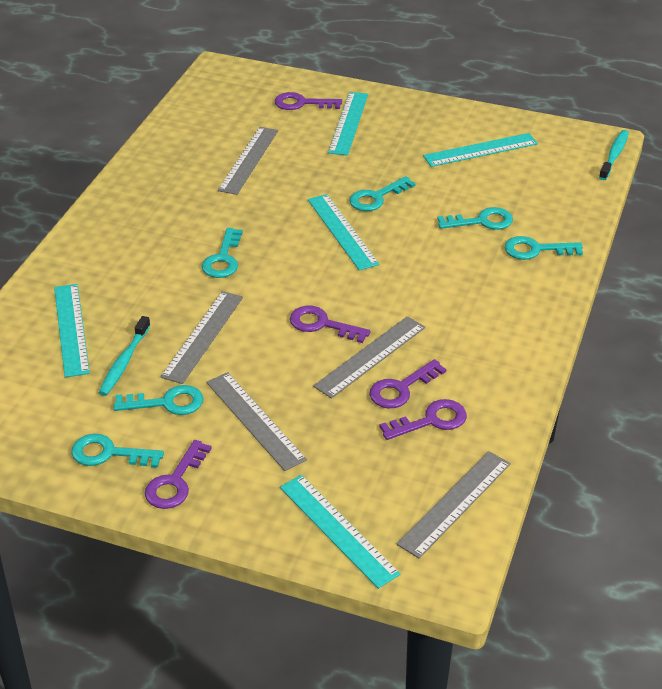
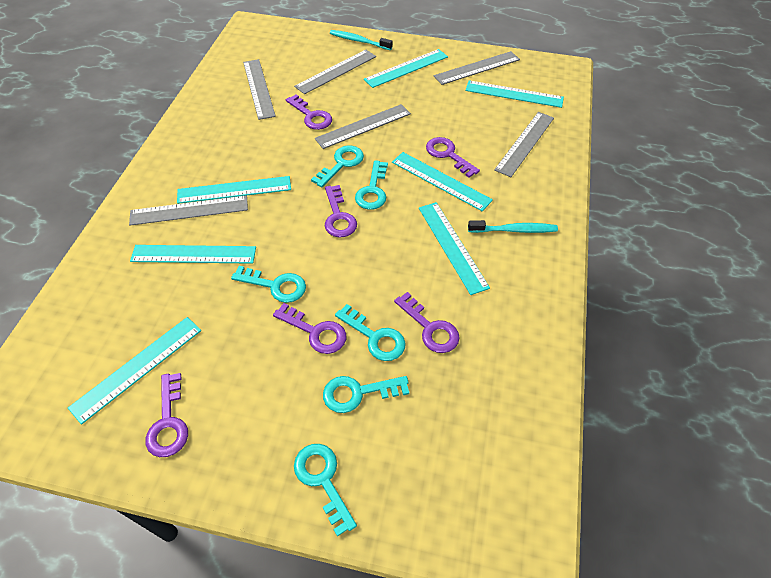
grey ruler: 5 -> 6
purple key: 5 -> 6
turquoise ruler: 5 -> 7

